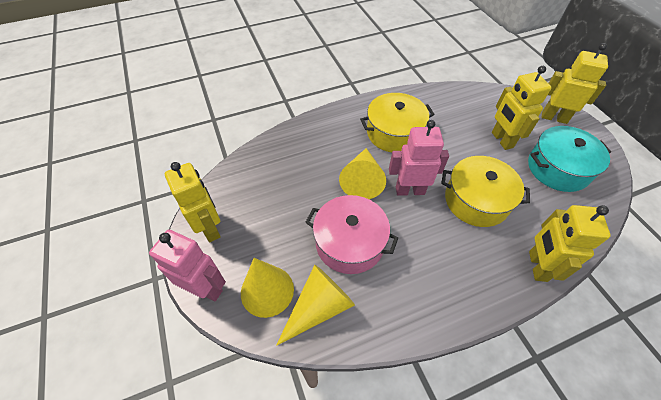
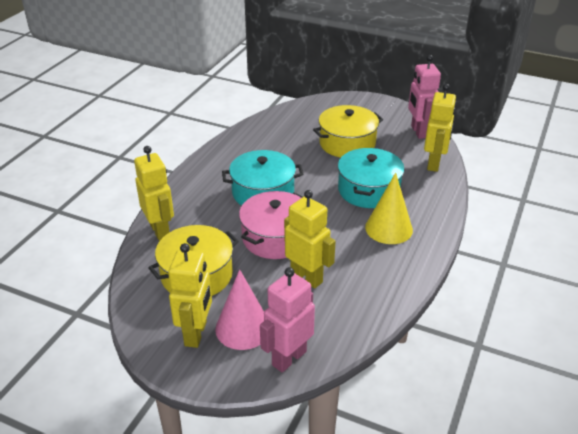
pink cone: 0 -> 1
turquoise pot: 1 -> 2
yellow cone: 3 -> 1

